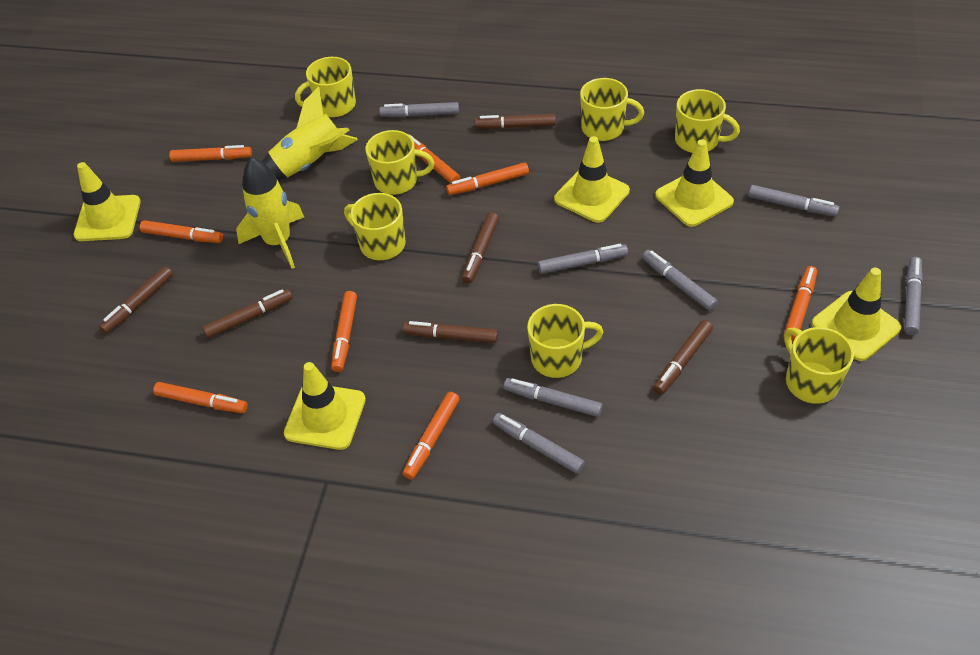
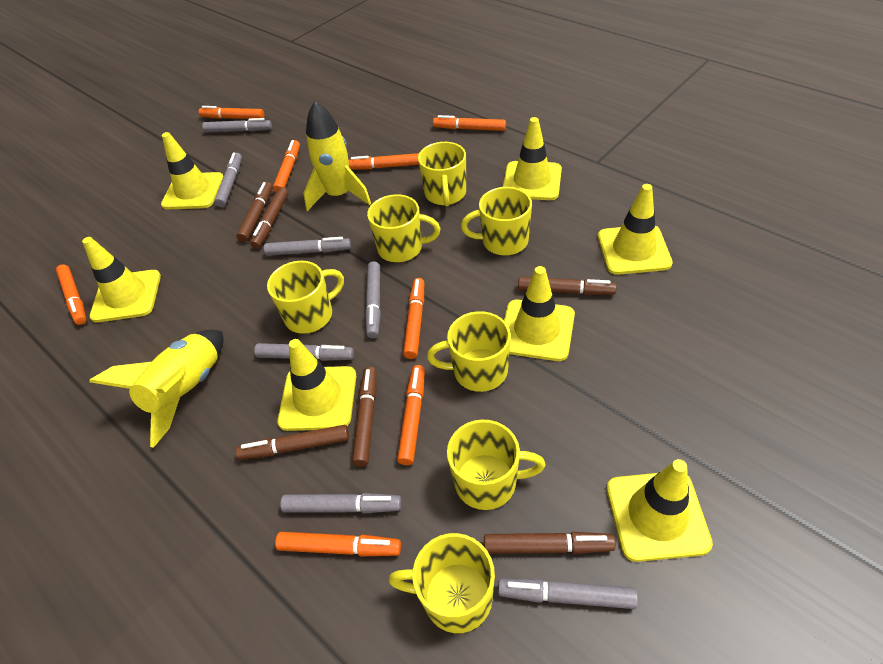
yellow traffic cone: 5 -> 7

